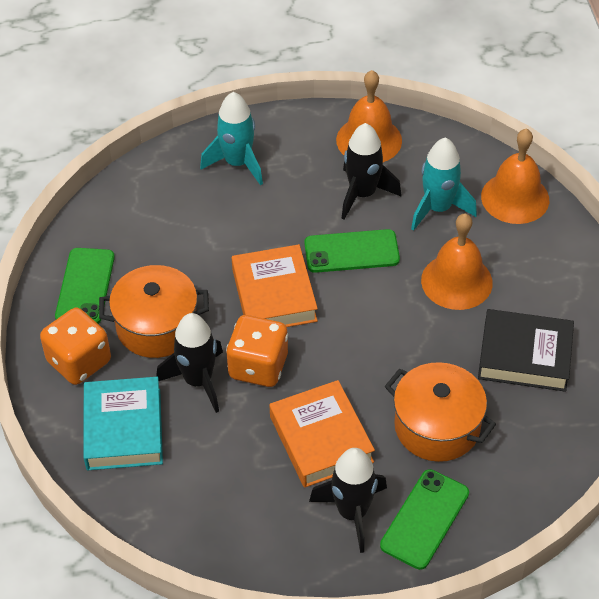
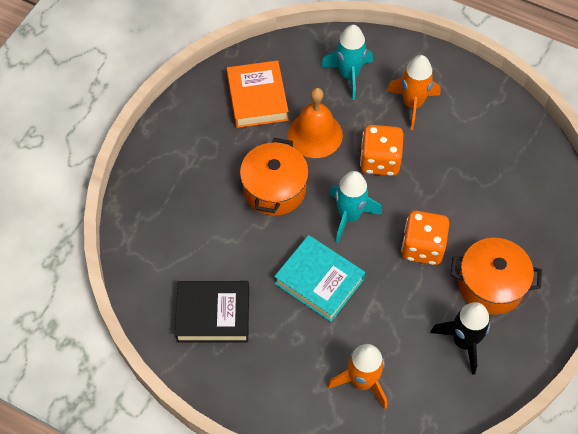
black rocket: 3 -> 1
green phone: 3 -> 0
orange bell: 3 -> 1
orange book: 2 -> 1
orange rocket: 0 -> 2

